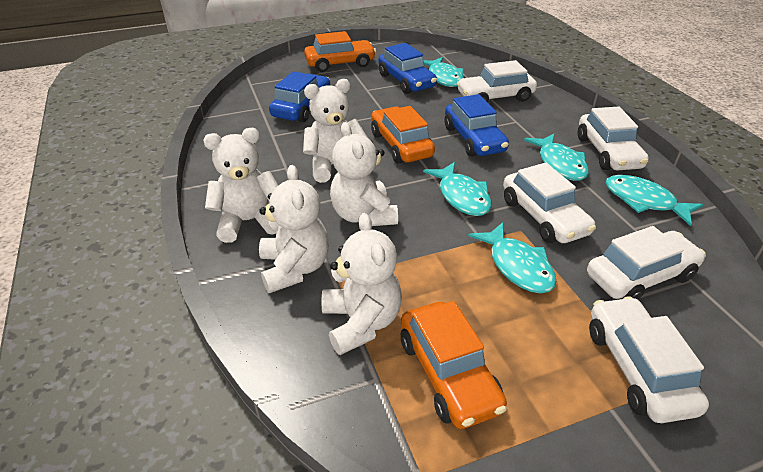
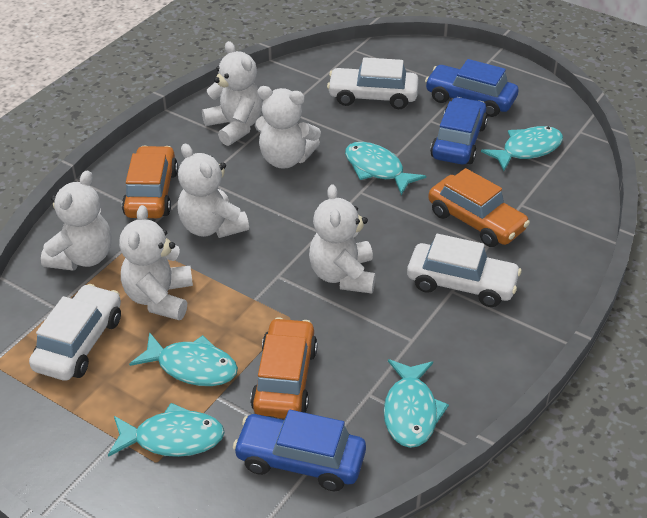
white car: 5 -> 3
white teddy bear: 5 -> 6

